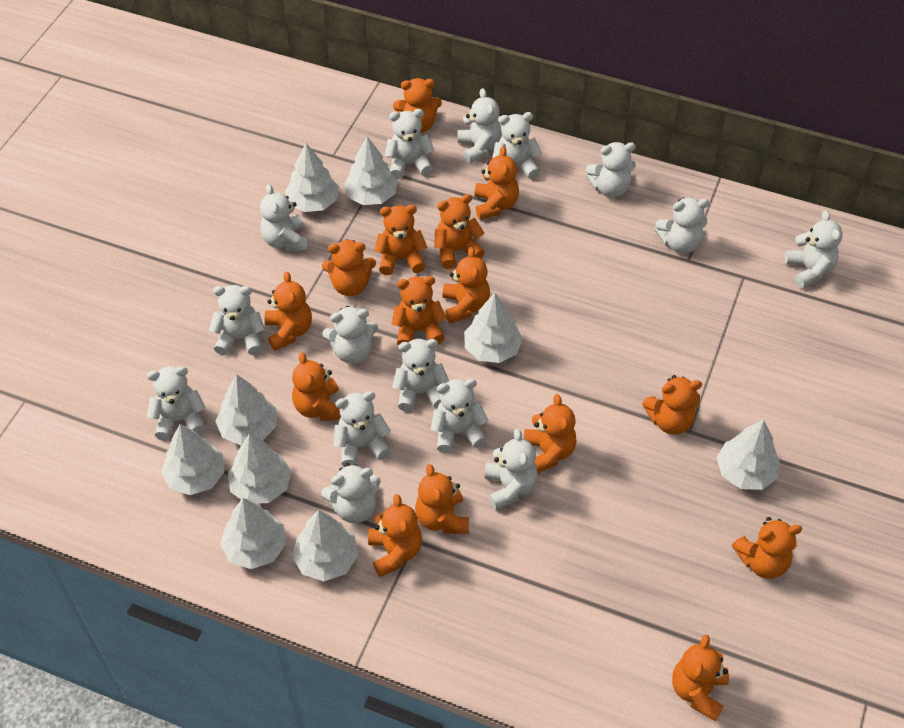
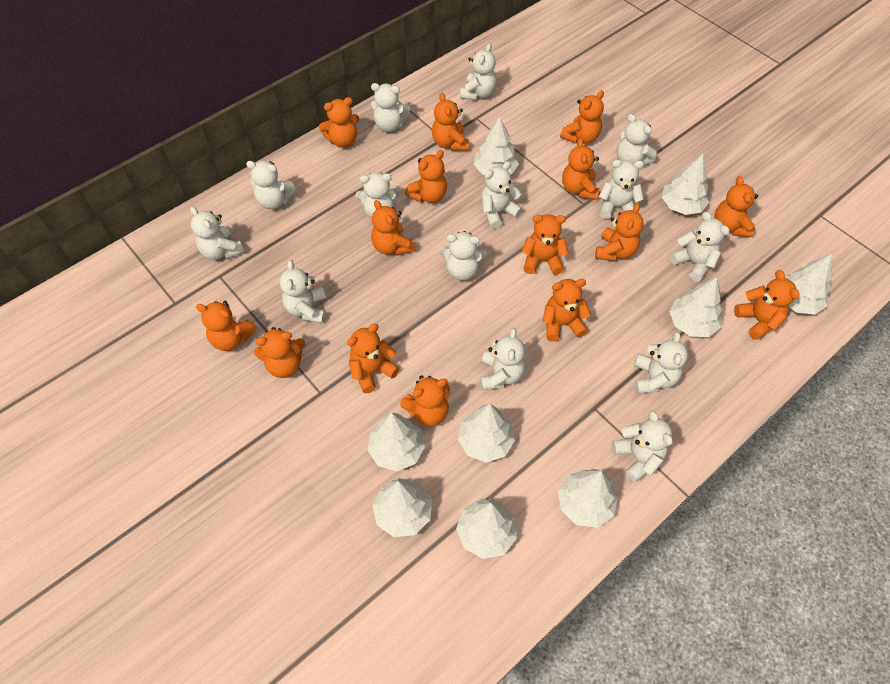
white teddy bear: 15 -> 14

